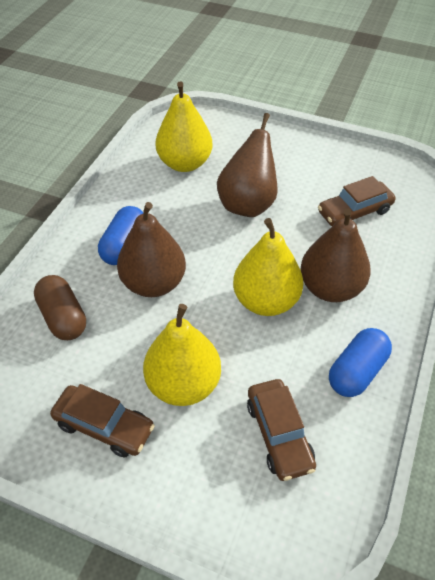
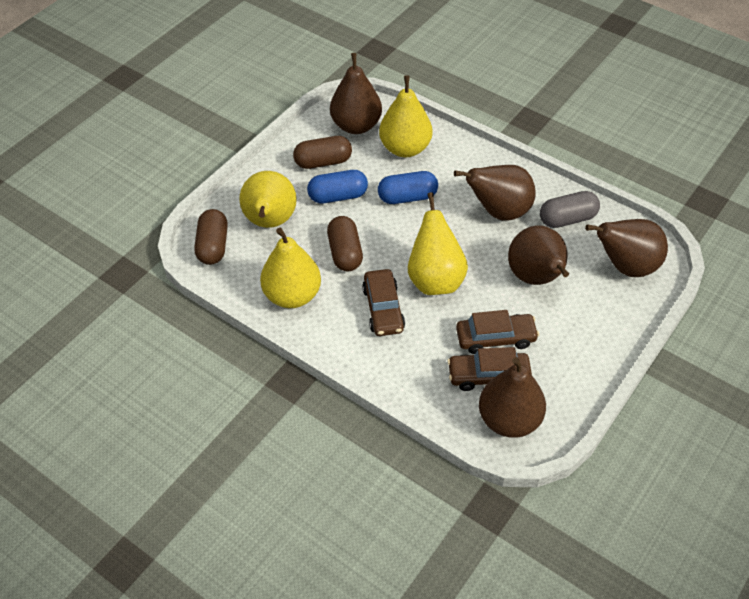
brown capsule: 1 -> 3
brown pear: 3 -> 5
grey capsule: 0 -> 1
yellow pear: 3 -> 4

